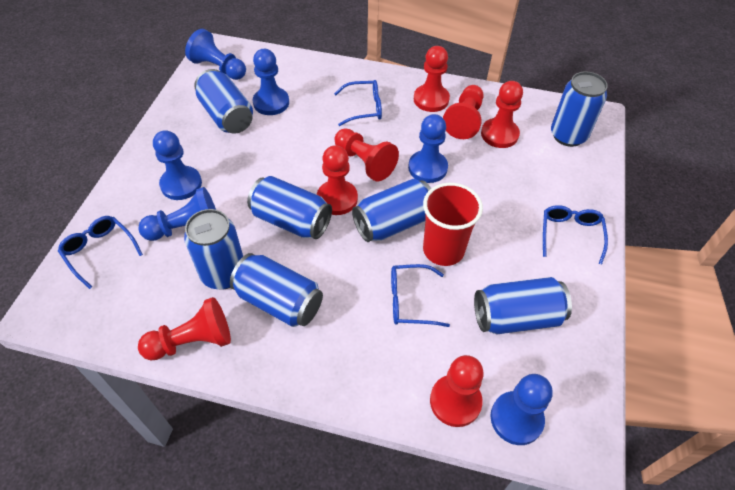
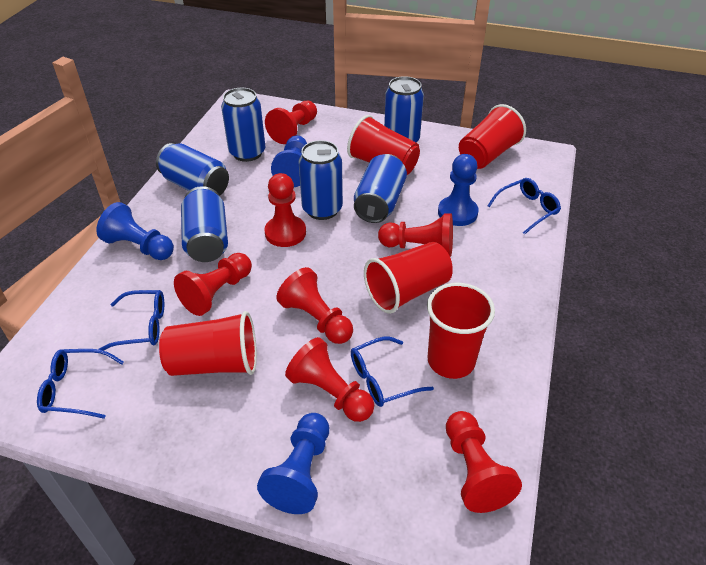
blue can: 7 -> 6
blue pawn: 6 -> 4
red cup: 1 -> 5

